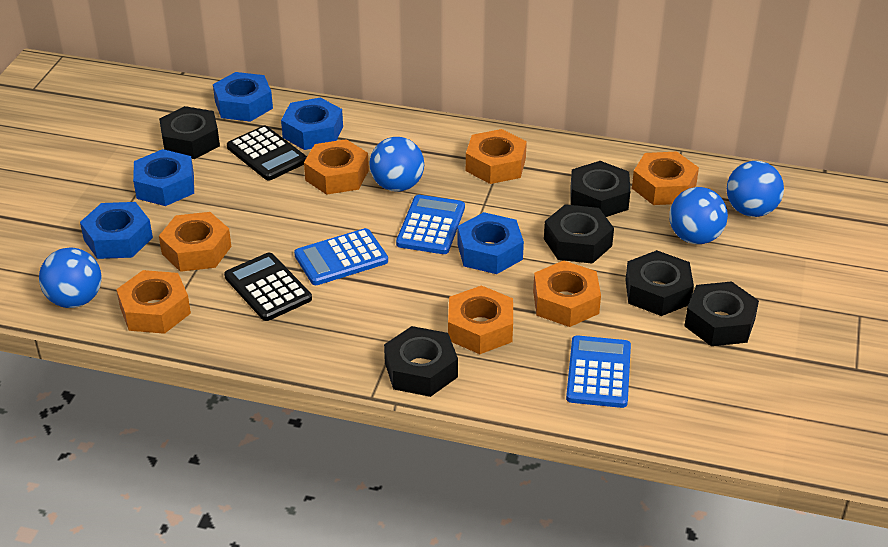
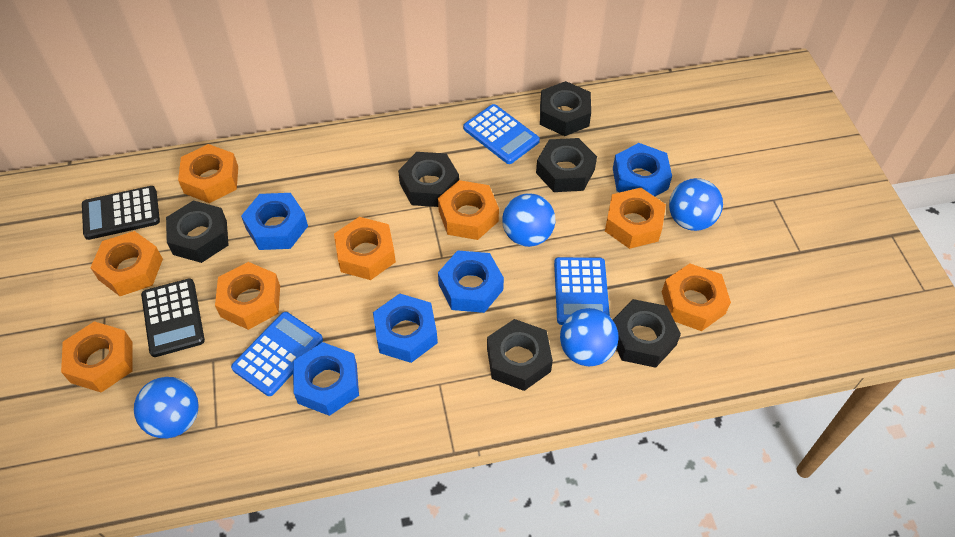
orange nut: 7 -> 8

